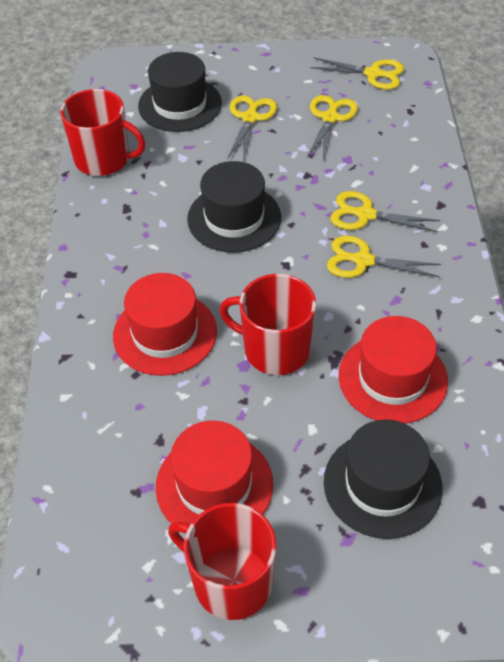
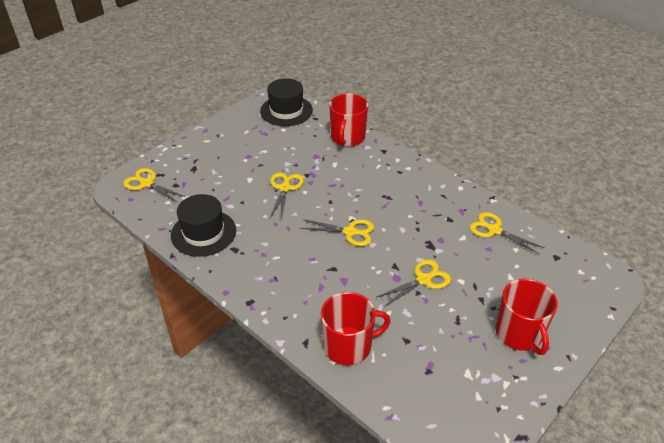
black hat: 3 -> 2
red hat: 3 -> 0

